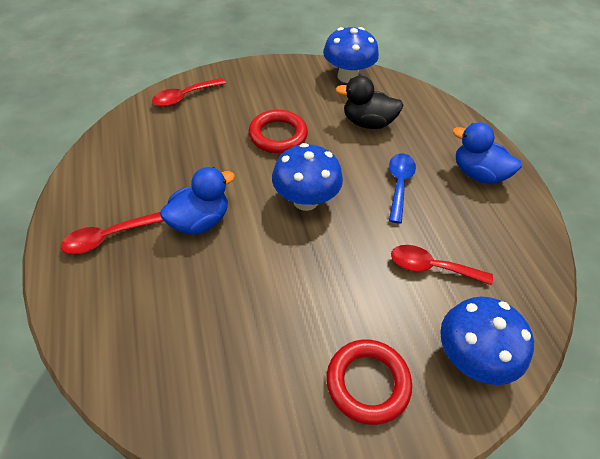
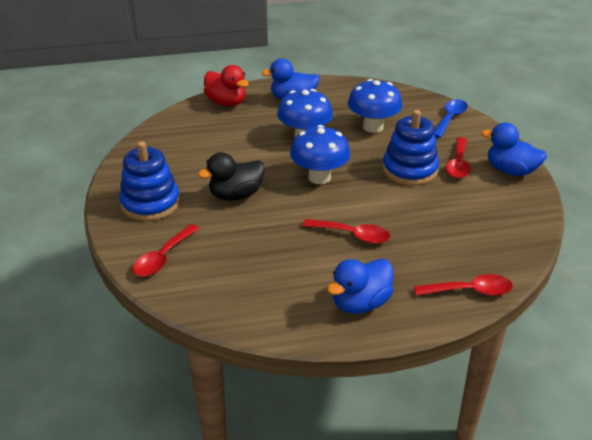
blue duck: 2 -> 3
blue stacking toy: 0 -> 2
red duck: 0 -> 1
red ring: 2 -> 0
red spoon: 3 -> 4

